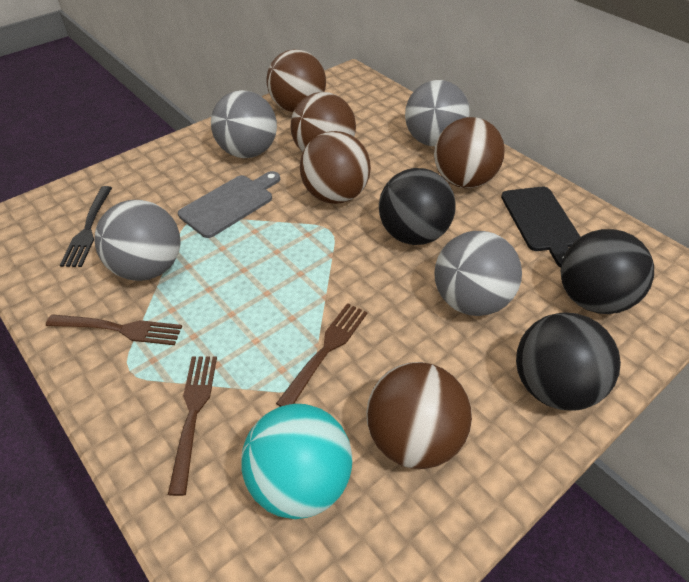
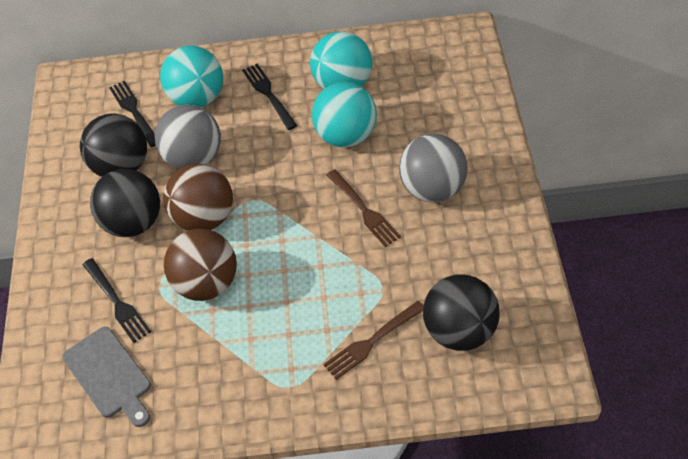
black cutting board: 1 -> 0
black fork: 1 -> 3
brown ball: 5 -> 2
brown fork: 3 -> 2
grey ball: 4 -> 2
turquoise ball: 1 -> 3

